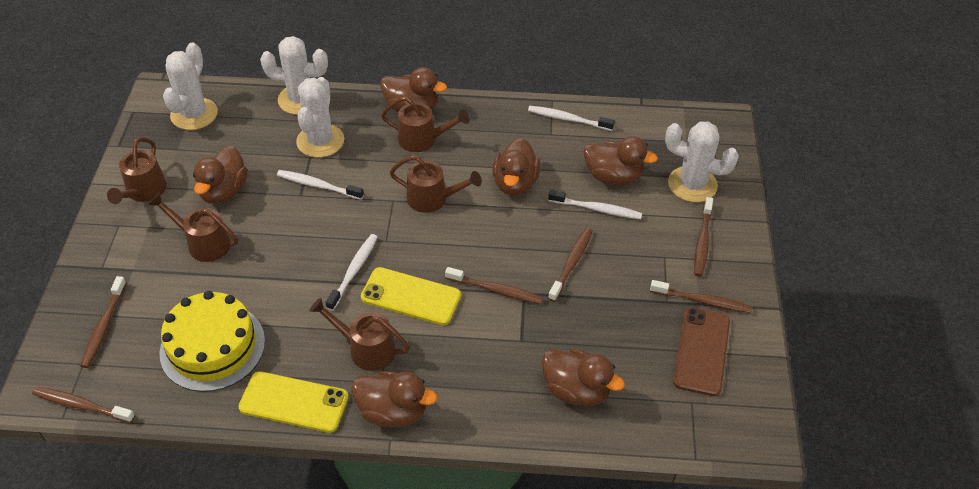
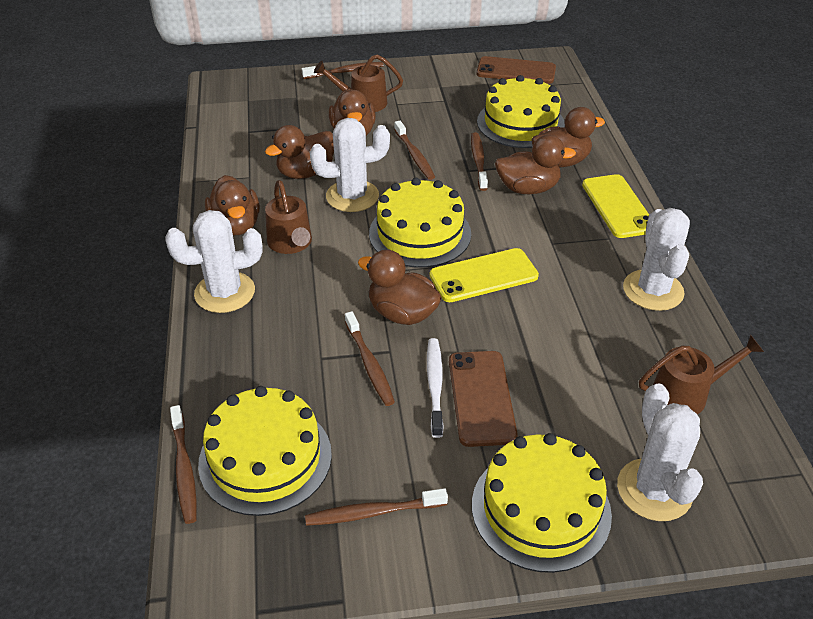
brown phone: 1 -> 2
brown watering can: 5 -> 3
white toothbrush: 4 -> 1
yellow cake: 1 -> 4

